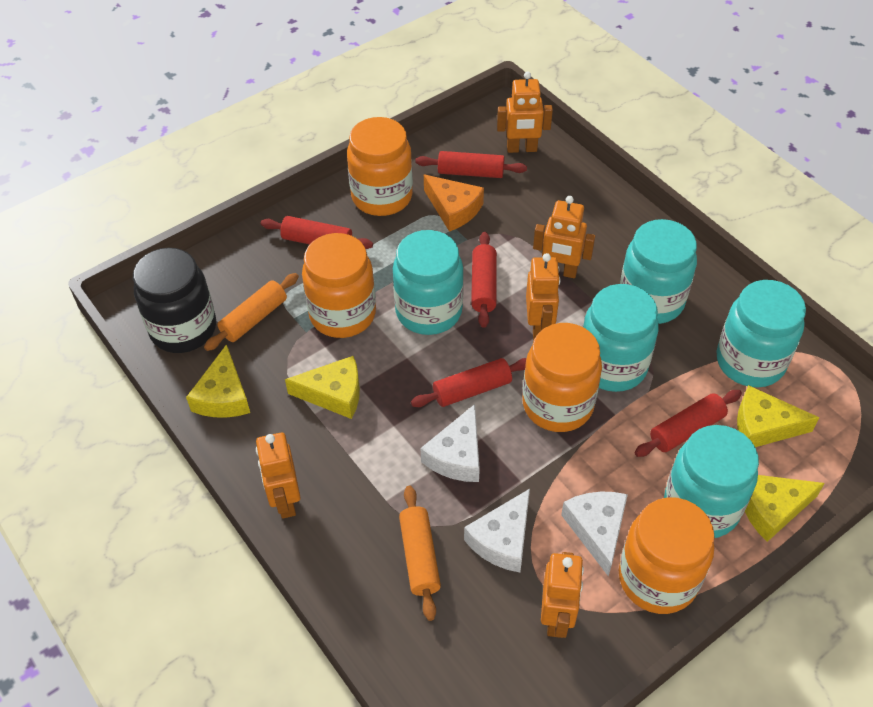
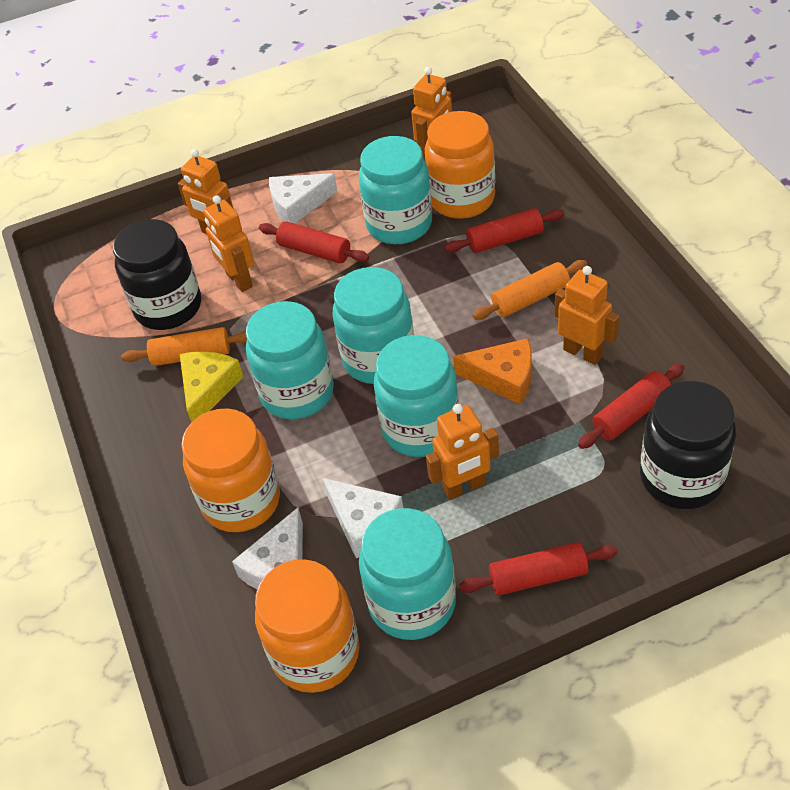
black jar: 1 -> 2
orange jar: 4 -> 3
red rolling pin: 5 -> 4
yellow cheese: 4 -> 1

